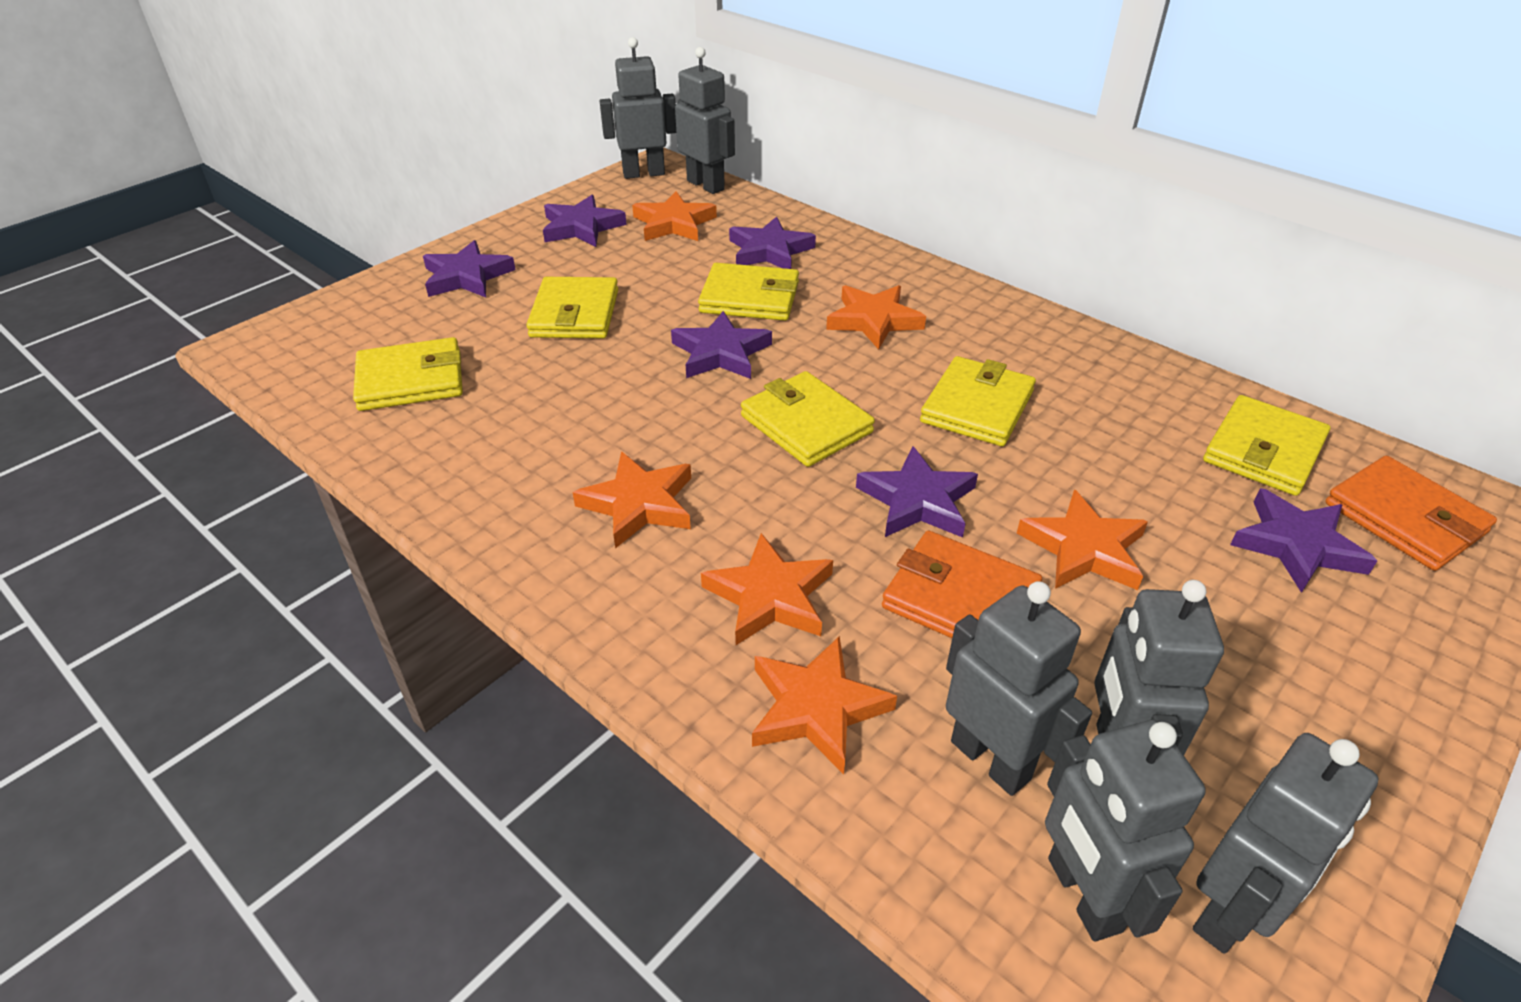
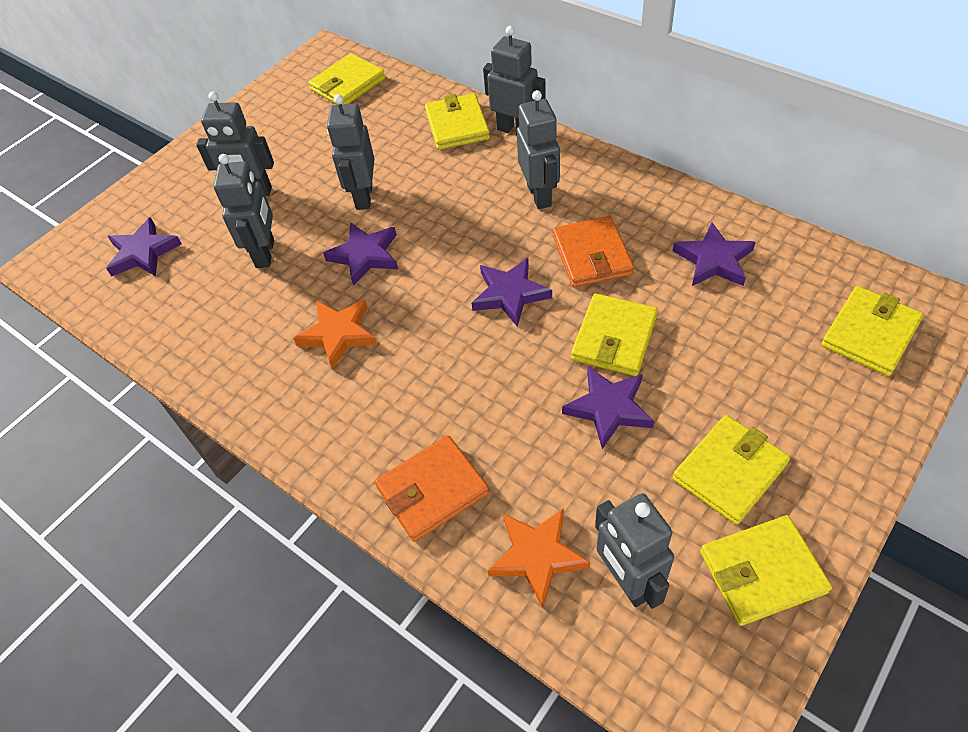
orange star: 6 -> 2
purple star: 6 -> 5

